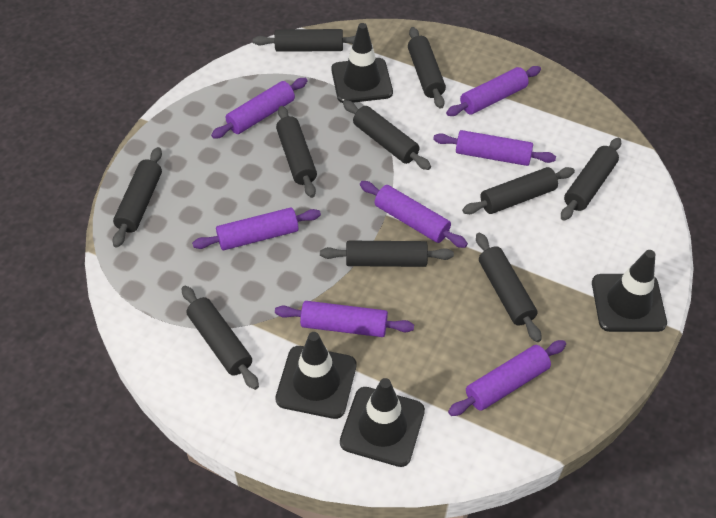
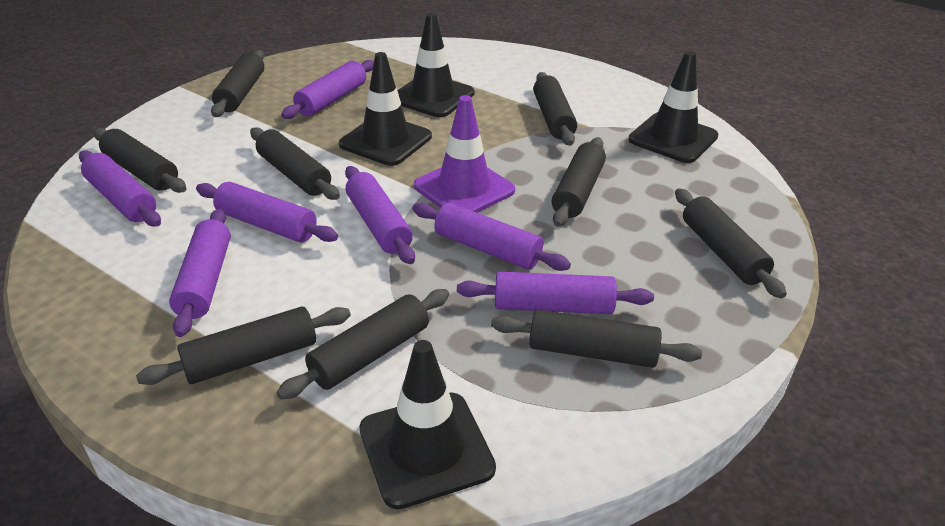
black rolling pin: 10 -> 9
purple traffic cone: 0 -> 1

